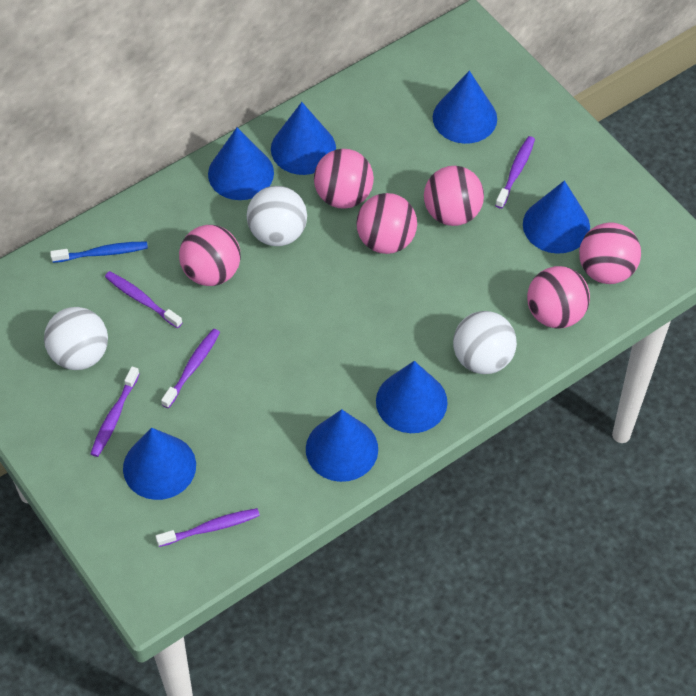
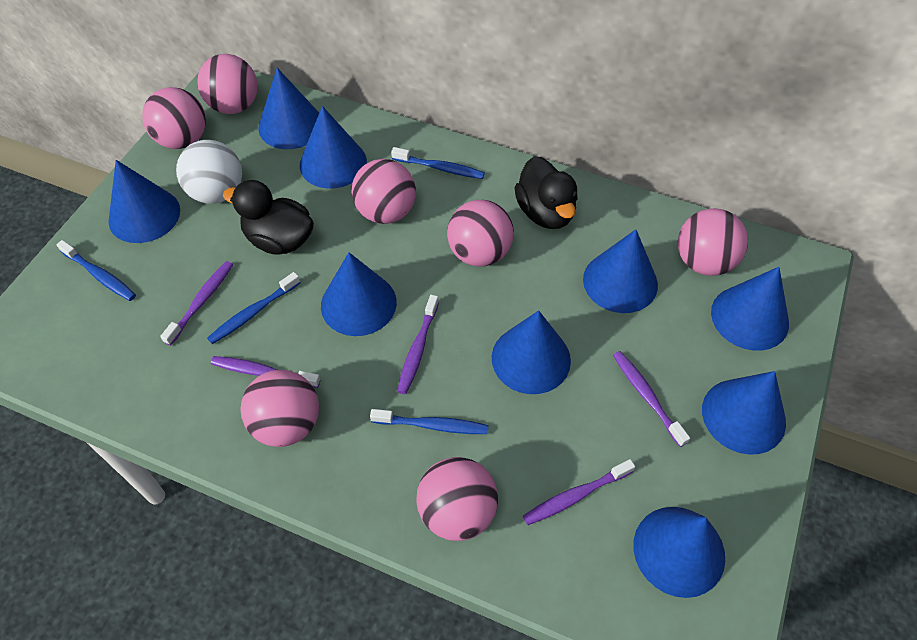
black duck: 0 -> 2
blue cone: 7 -> 9
blue toothbrush: 1 -> 4
pink ball: 6 -> 7
white ball: 3 -> 1

